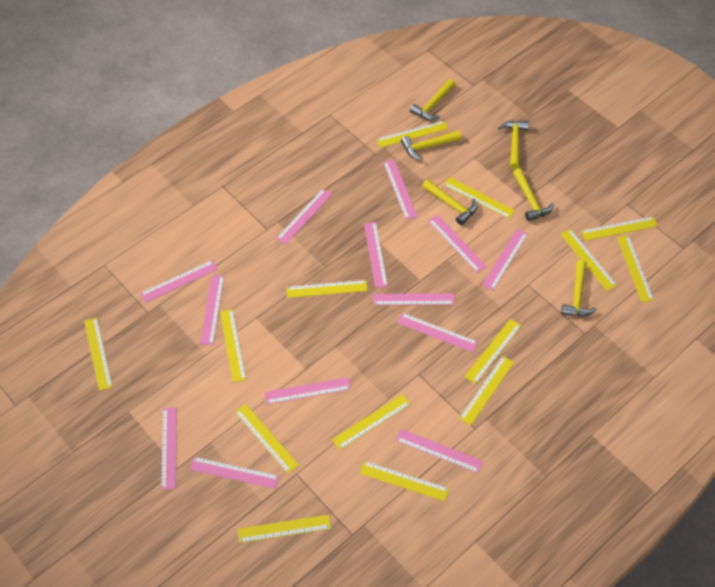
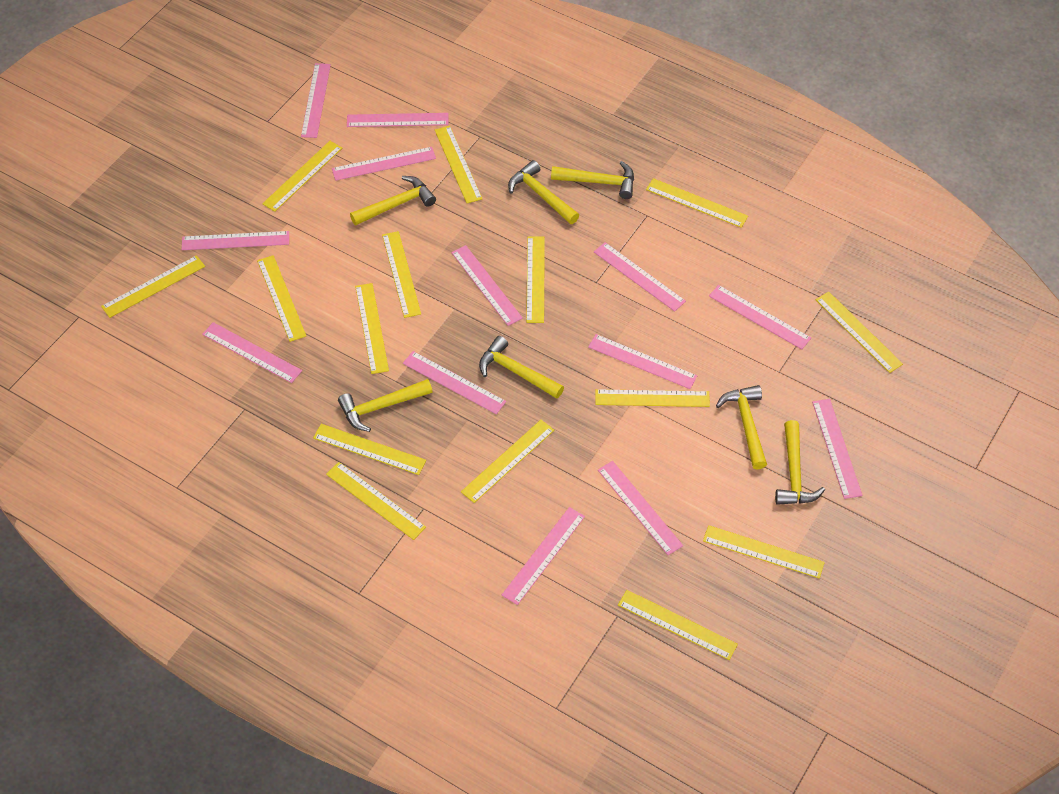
yellow hammer: 6 -> 7
yellow ruler: 14 -> 15

